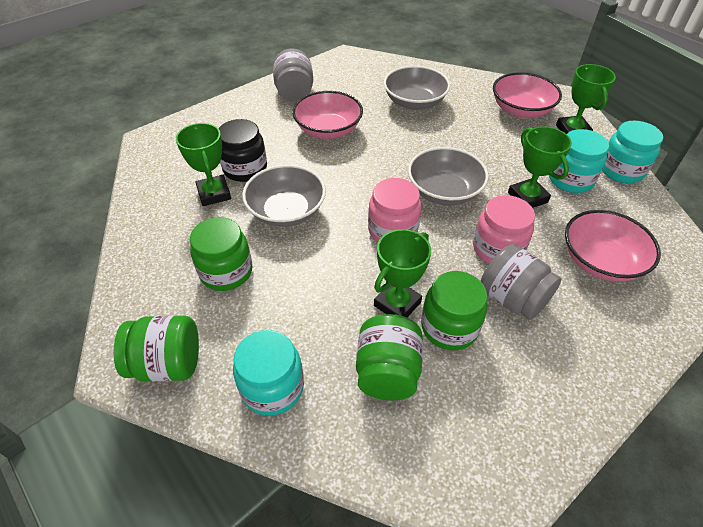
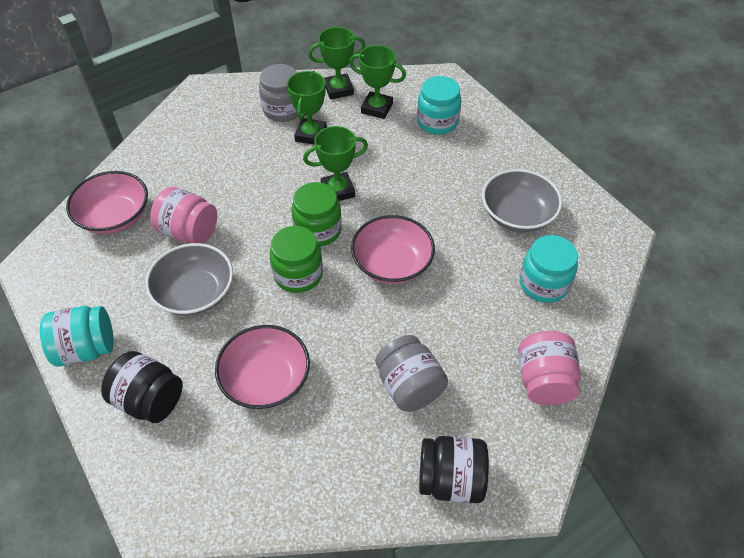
black jar: 1 -> 2
green jar: 4 -> 2
grey bowl: 3 -> 2

